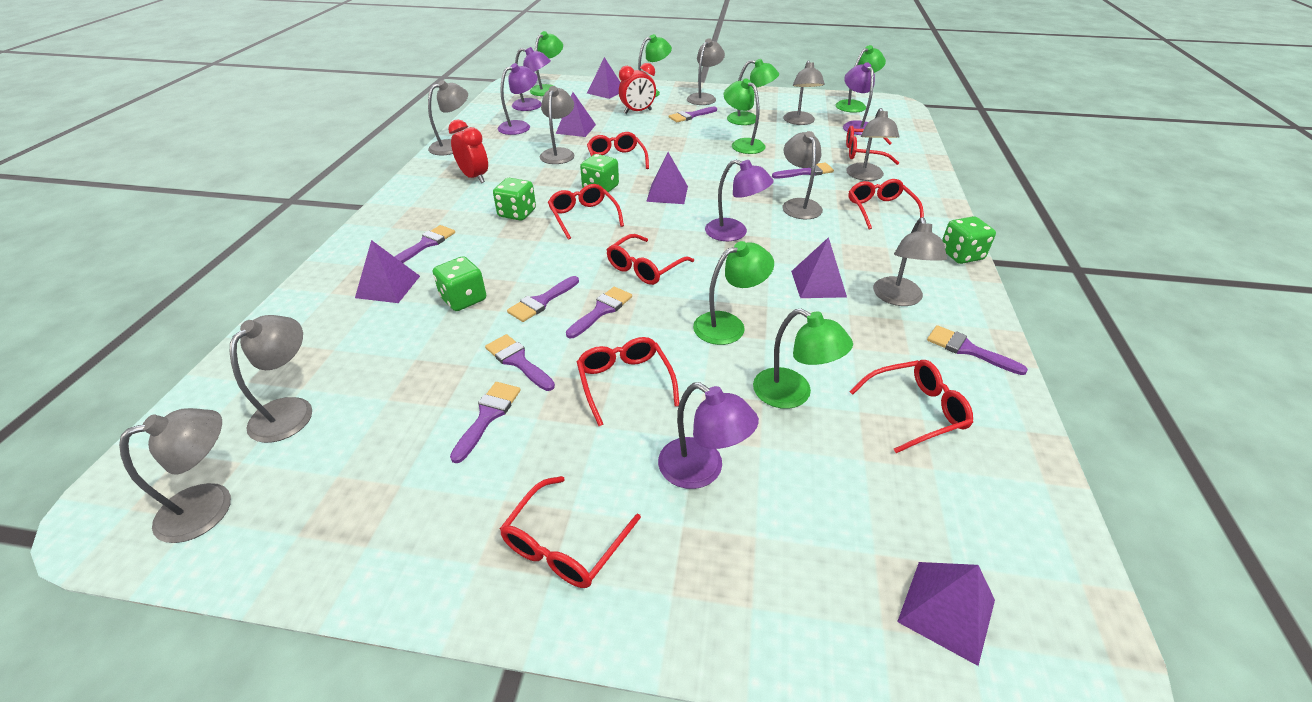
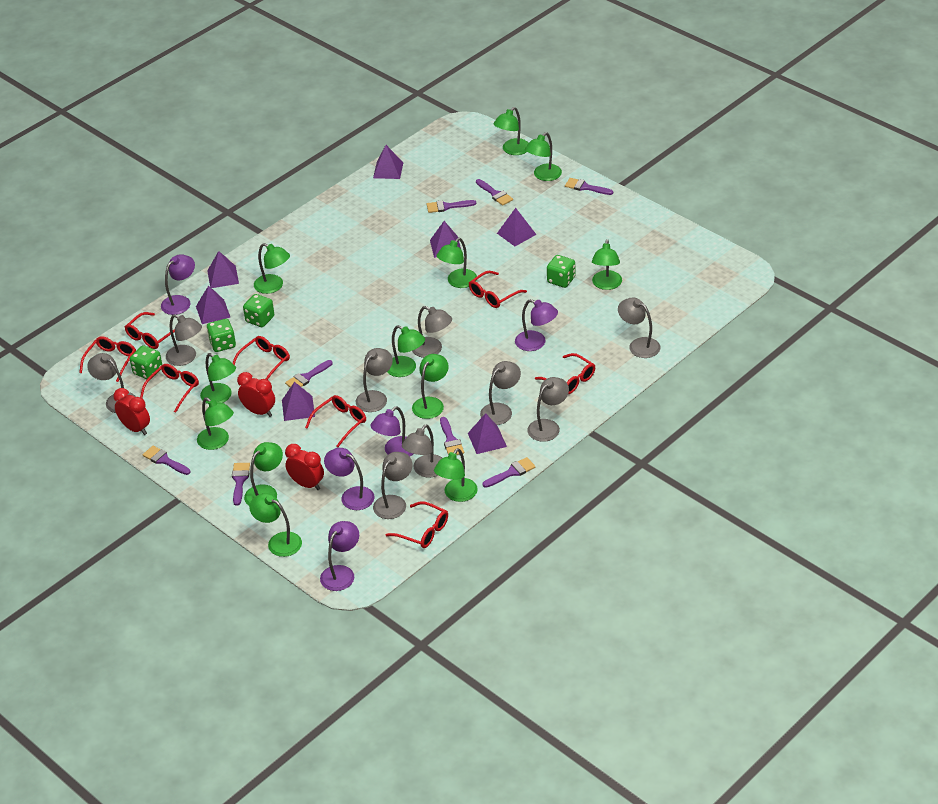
green lamp: 7 -> 12
purple pyramid: 6 -> 7
red clock: 2 -> 3

